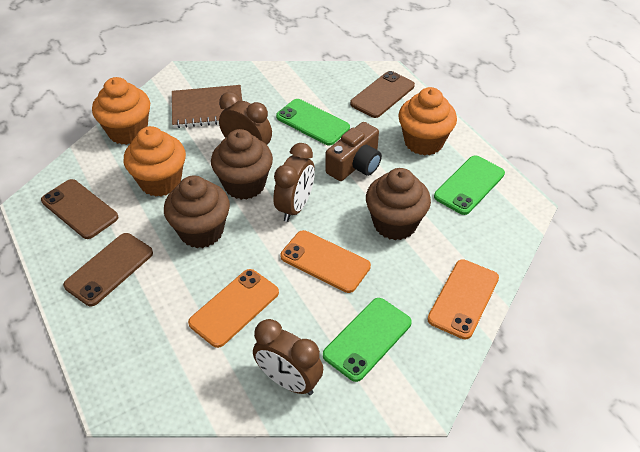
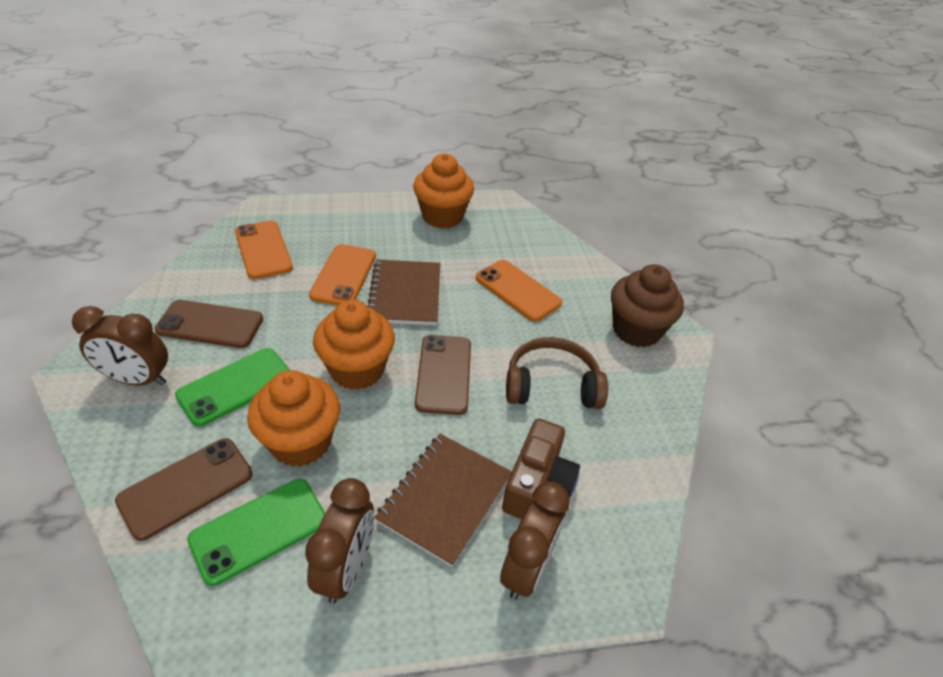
brown cupcake: 3 -> 1
brown headphones: 0 -> 1
brown notebook: 1 -> 2
green phone: 3 -> 2

